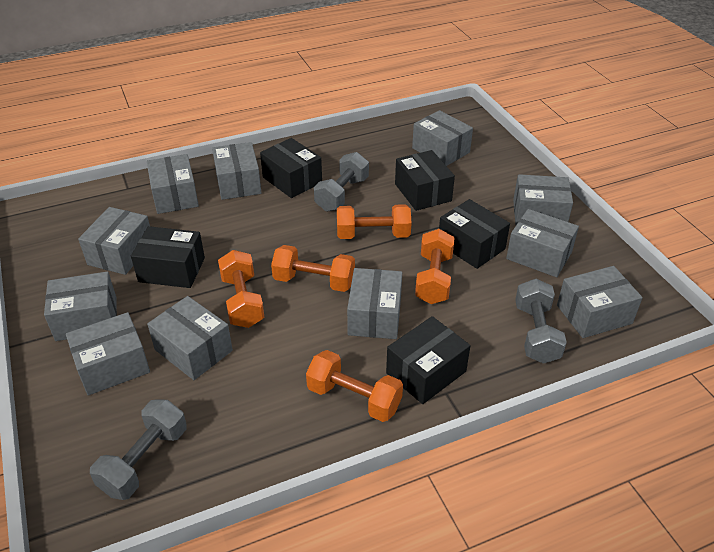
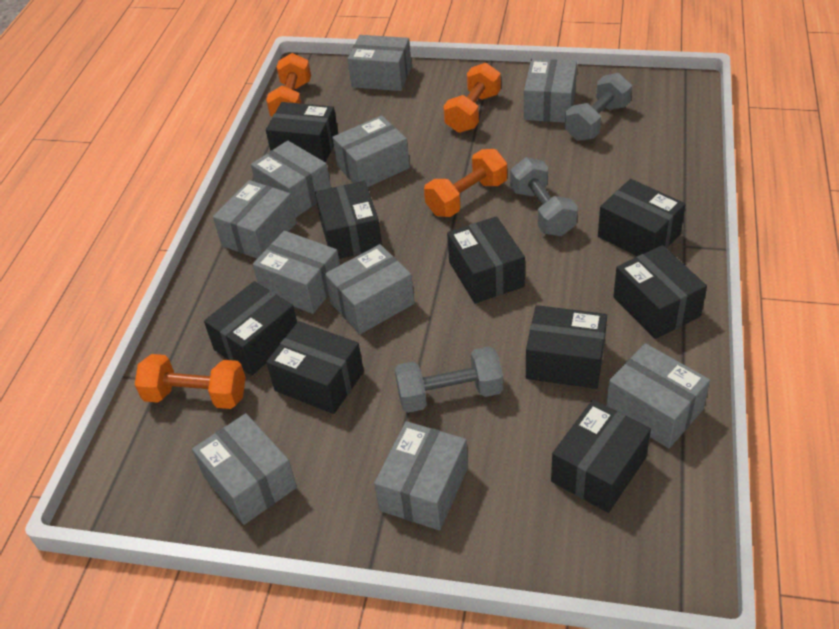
black box: 5 -> 9
grey box: 11 -> 10
orange dumbbell: 5 -> 4

